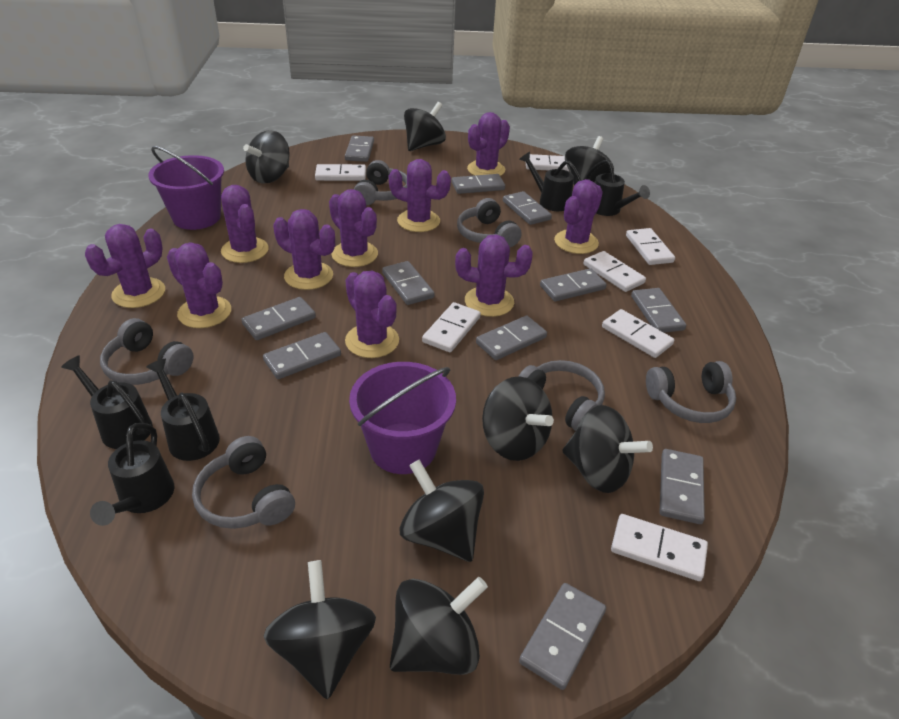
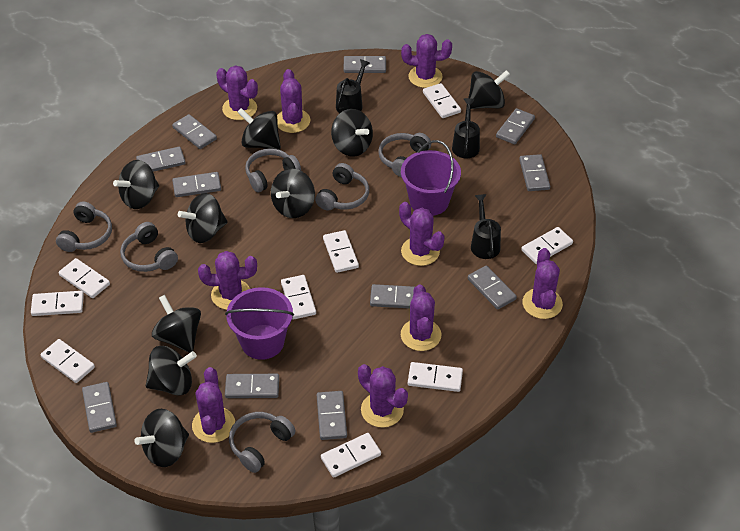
black spinning top: 8 -> 9
black watering can: 5 -> 3
purple cactus: 10 -> 9
white domino: 7 -> 9

